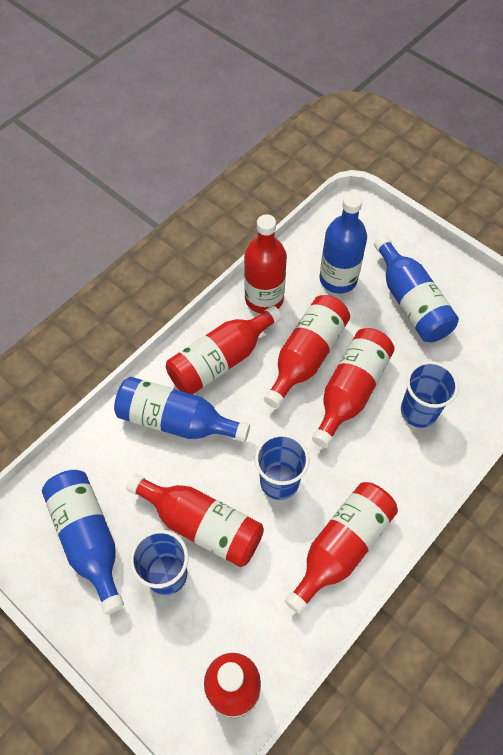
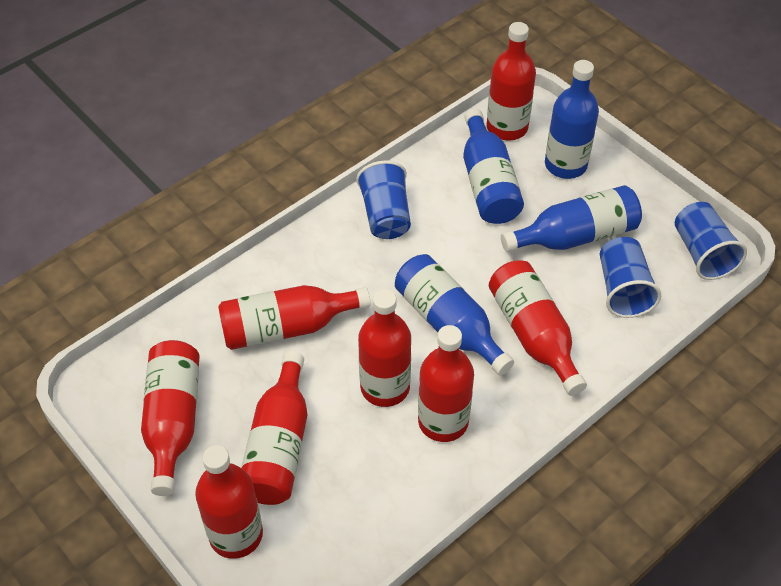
red bottle: 7 -> 8

